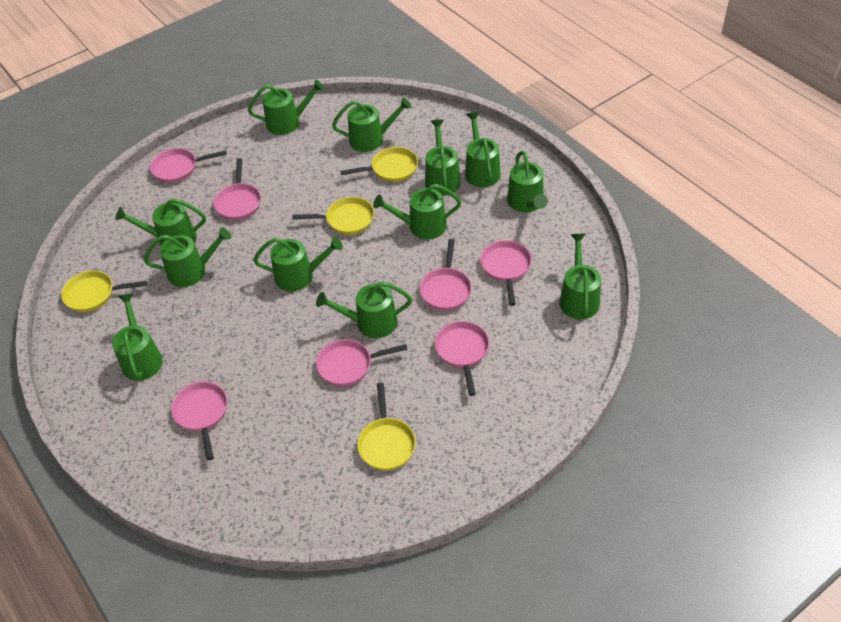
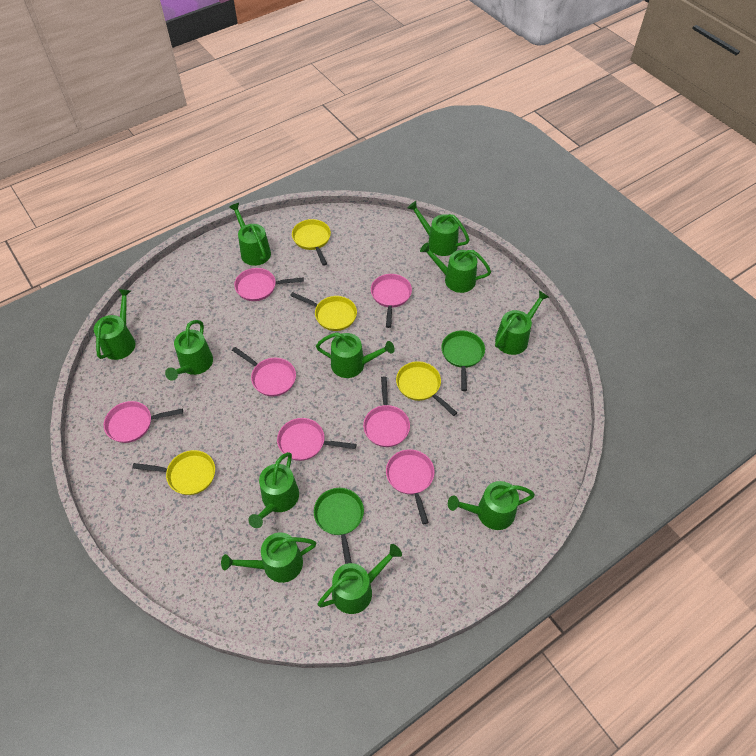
green pan: 0 -> 2
green watering can: 12 -> 11

